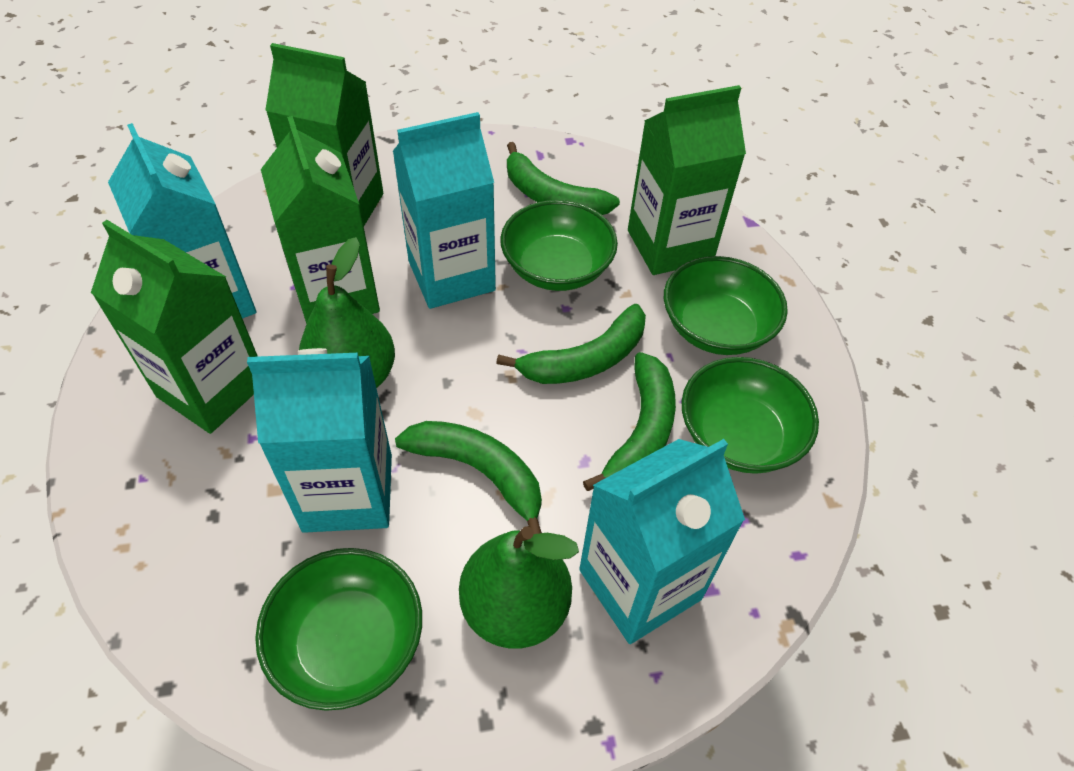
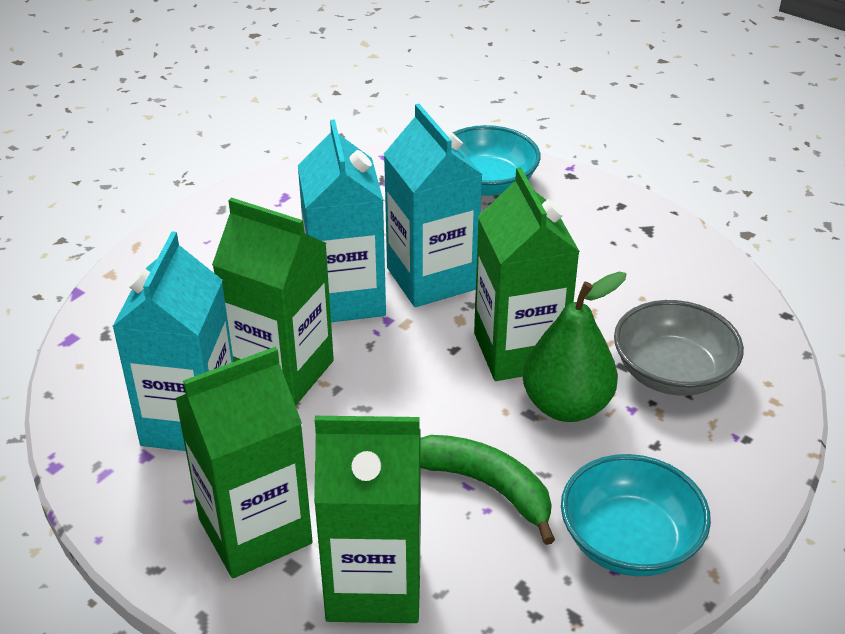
green banana: 4 -> 1
green bowl: 4 -> 0
green pear: 2 -> 1
grey bowl: 0 -> 1
turquoise bowl: 0 -> 2
turquoise carton: 4 -> 3

